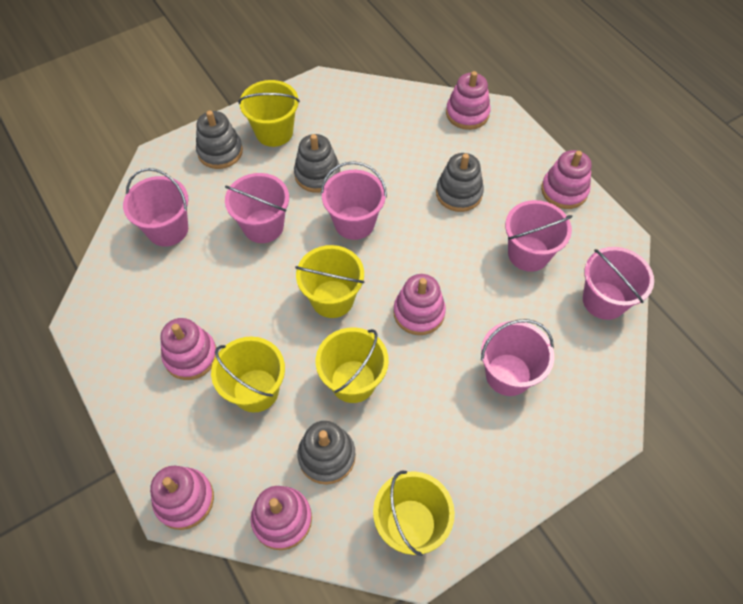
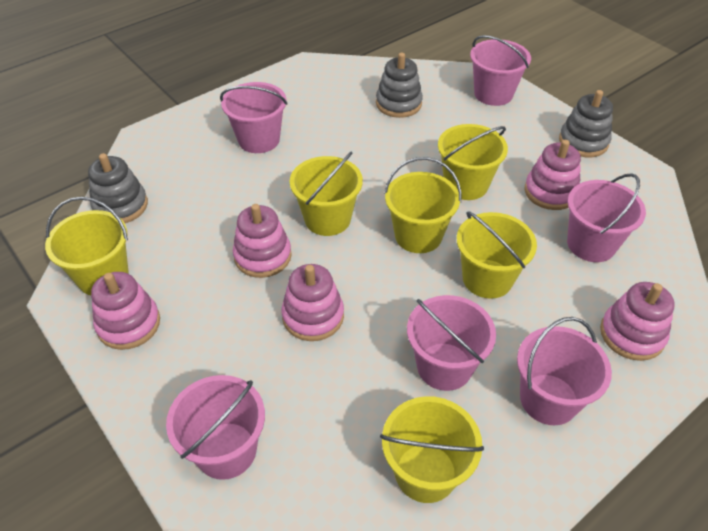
grey stacking toy: 4 -> 3
pink stacking toy: 6 -> 5
yellow bucket: 5 -> 6

